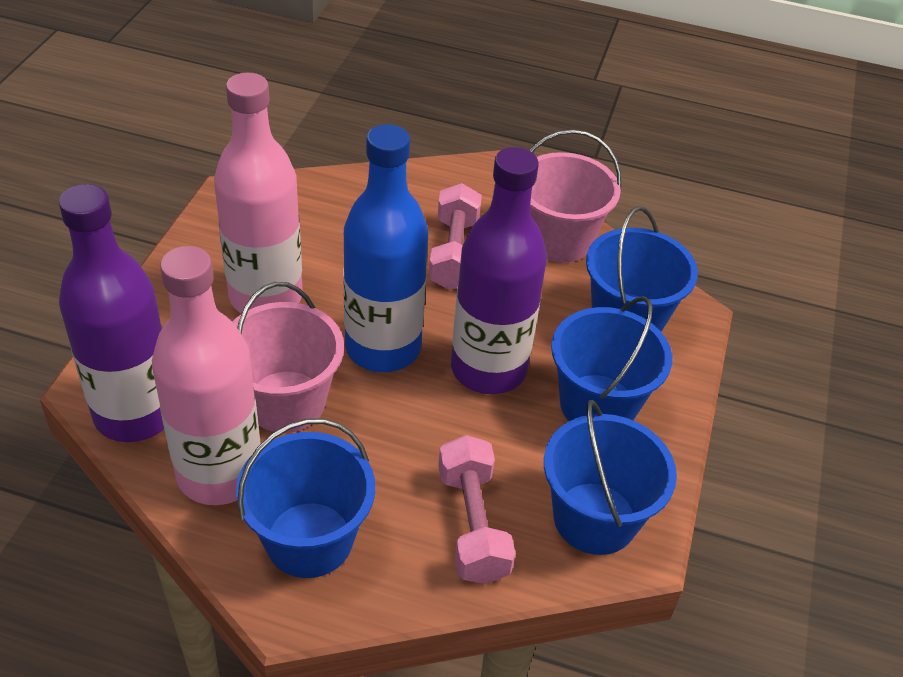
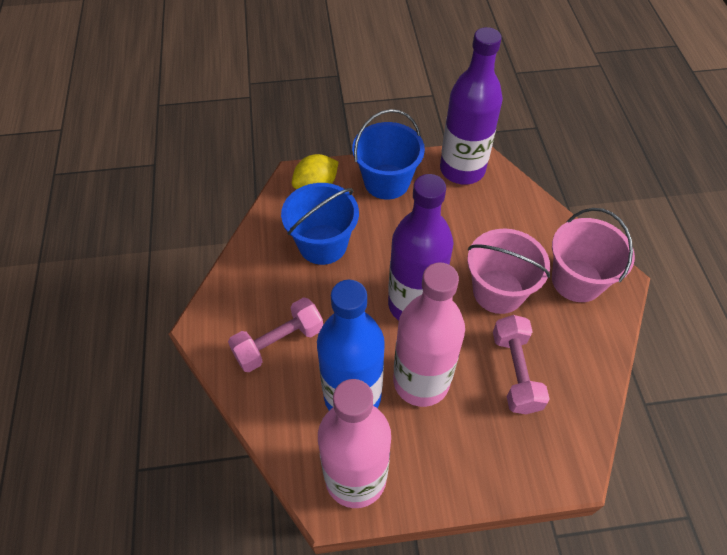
blue bucket: 4 -> 2
yellow lemon: 0 -> 1

